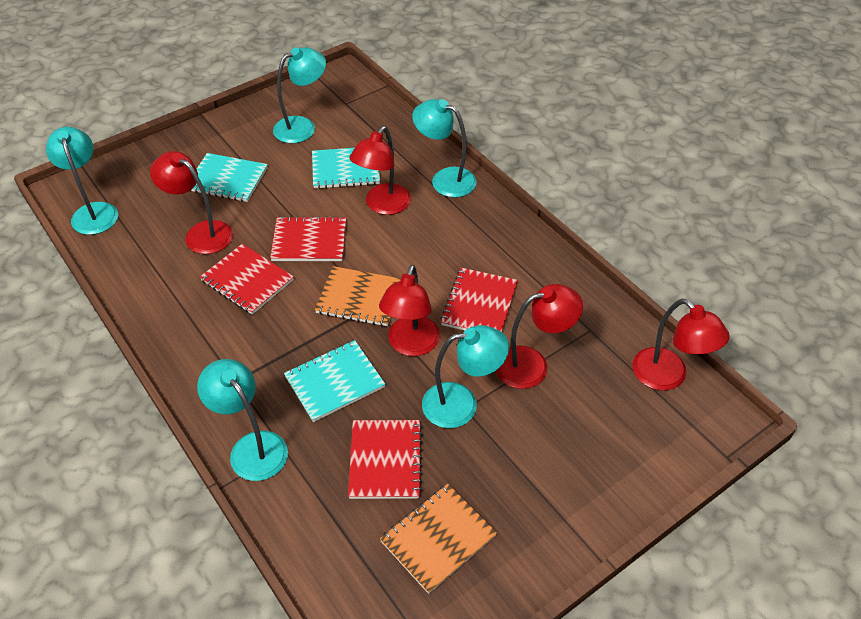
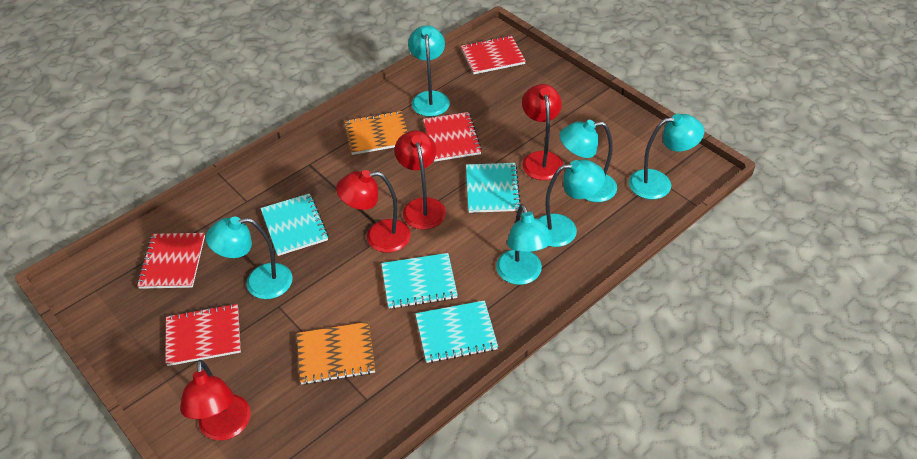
red lamp: 5 -> 4
turquoise lamp: 5 -> 6
turquoise notebook: 3 -> 4

